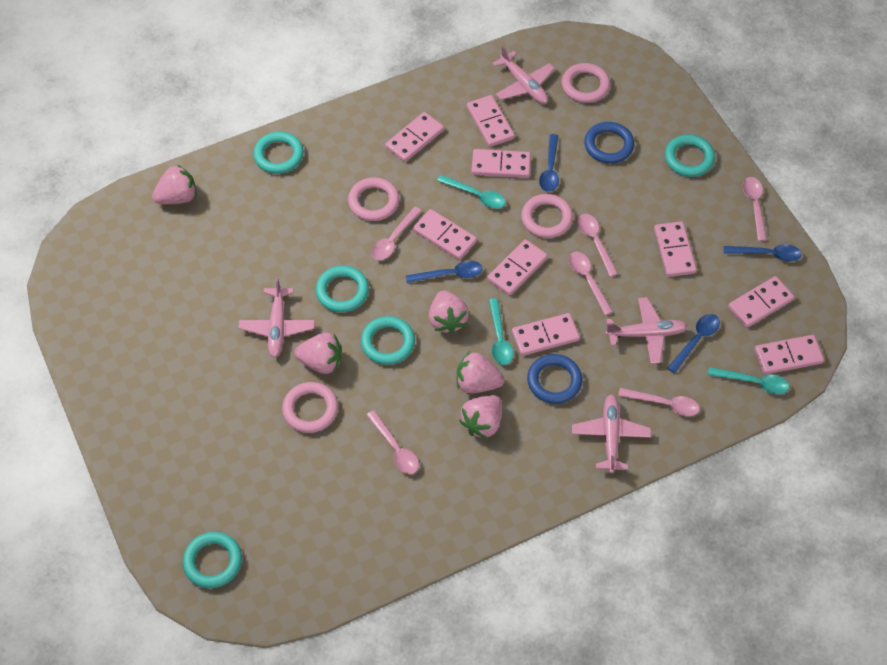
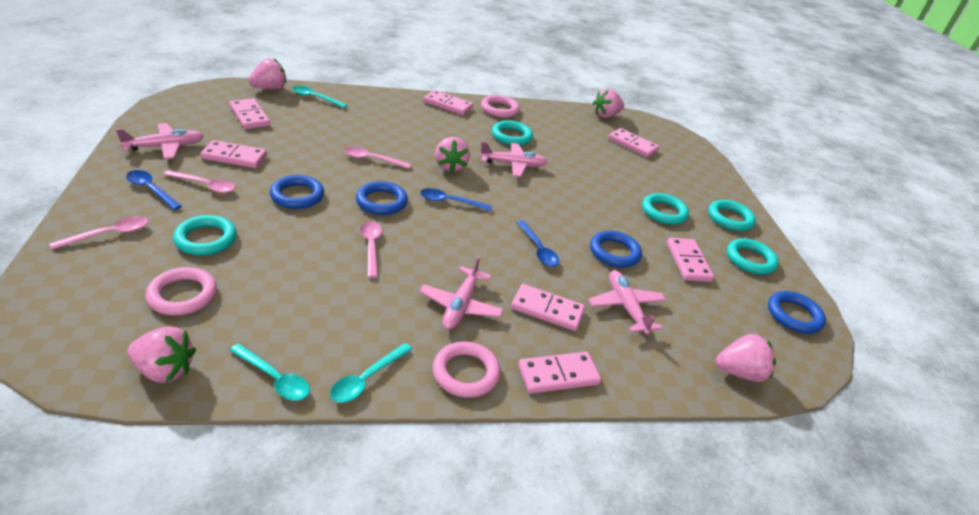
blue ring: 2 -> 4
blue spoon: 4 -> 3
pink domino: 9 -> 7
pink ring: 4 -> 3
pink spoon: 6 -> 4

